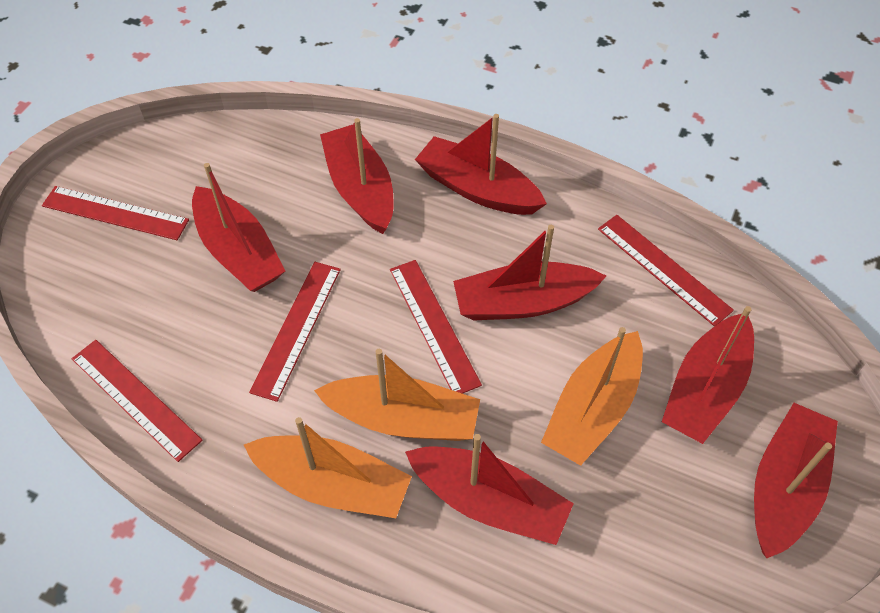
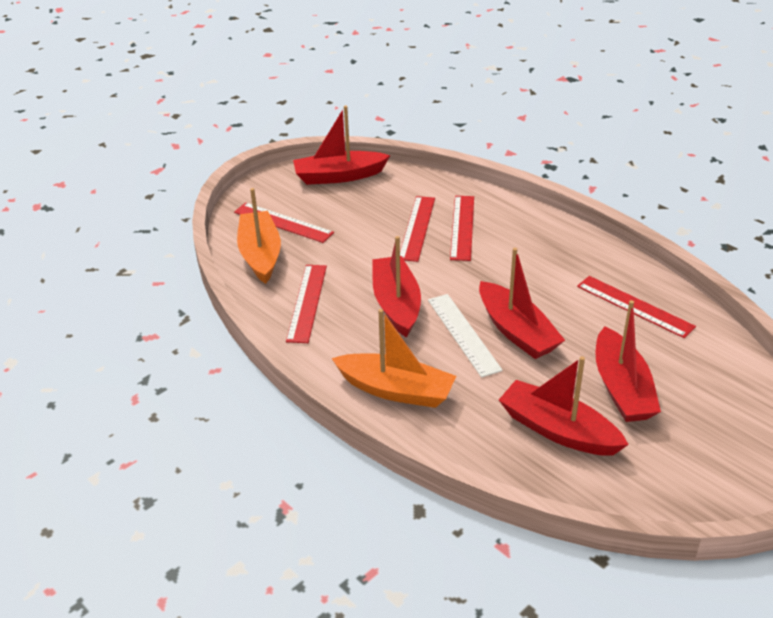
orange boat: 3 -> 2
red boat: 7 -> 5
white ruler: 0 -> 1

